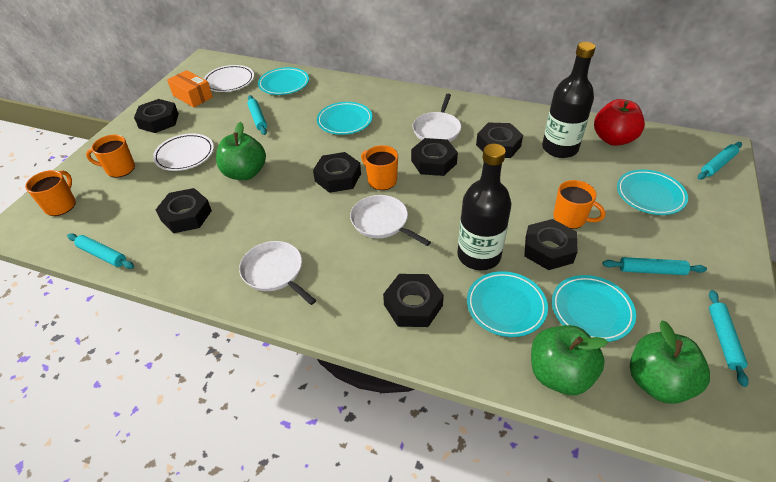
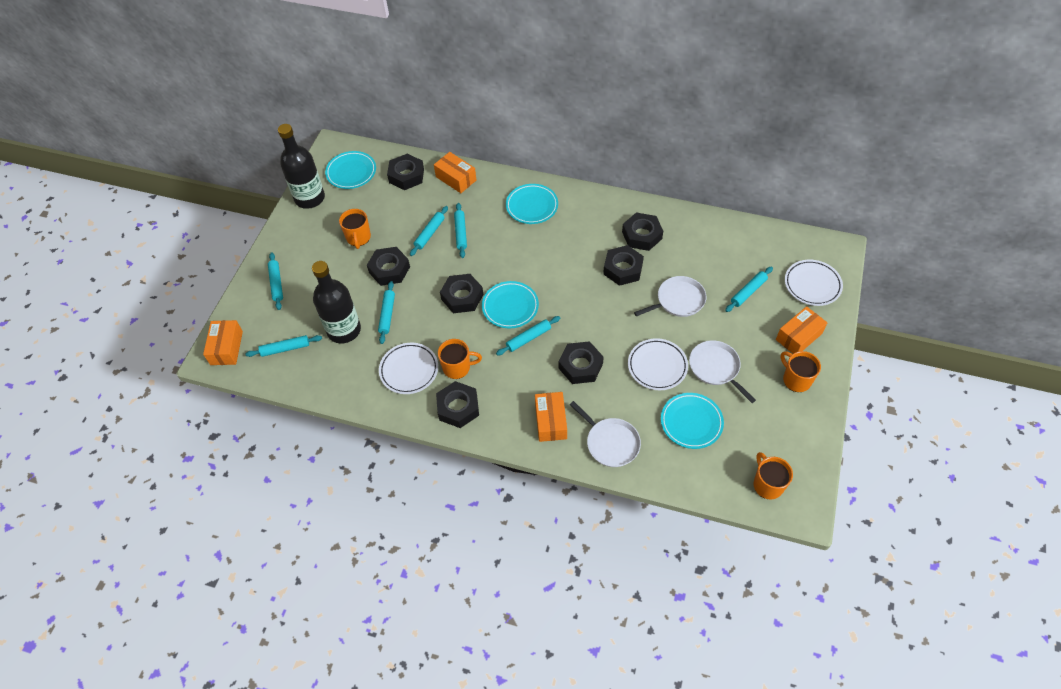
green apple: 3 -> 0
orange box: 1 -> 4
red apple: 1 -> 0
turquoise plate: 5 -> 4
turquoise rolling pin: 5 -> 7
white plate: 2 -> 3

